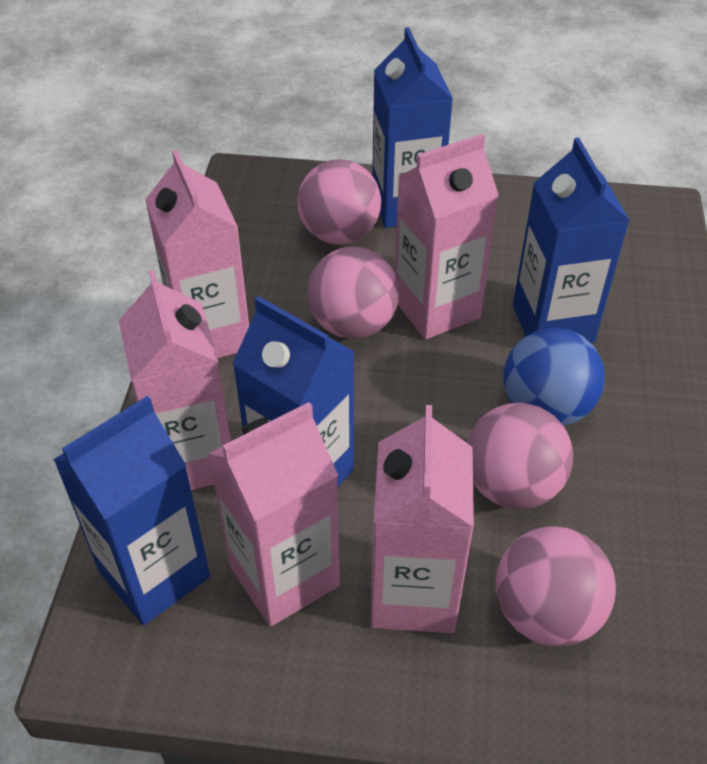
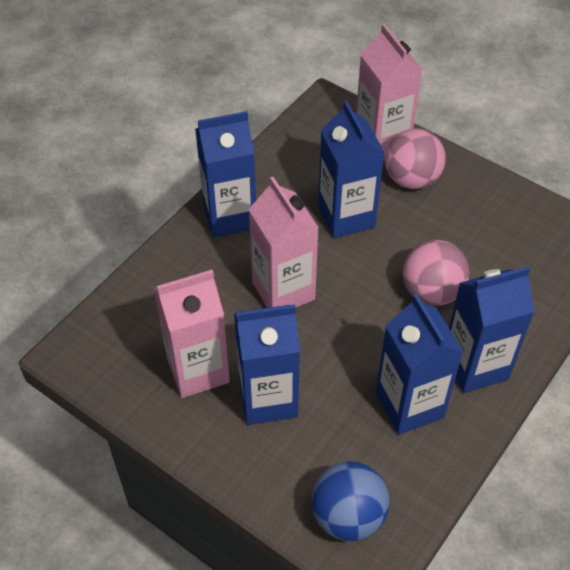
blue carton: 4 -> 5
pink ball: 4 -> 2
pink carton: 5 -> 3

